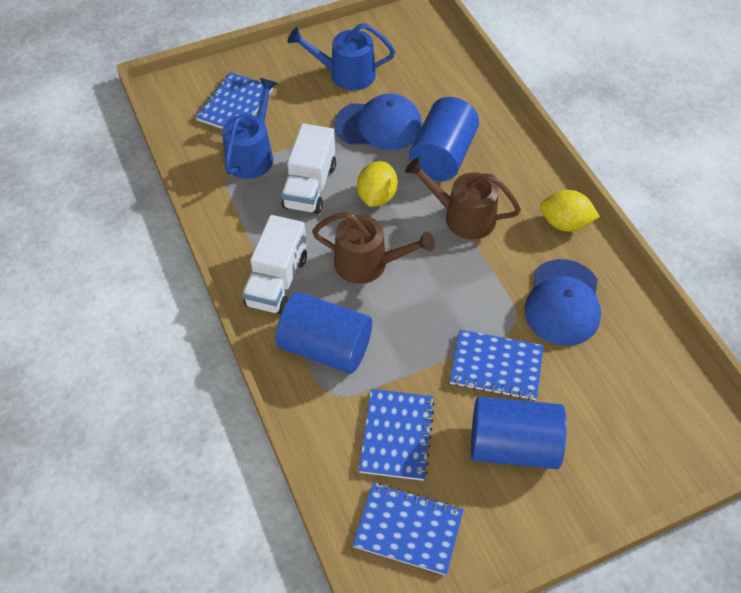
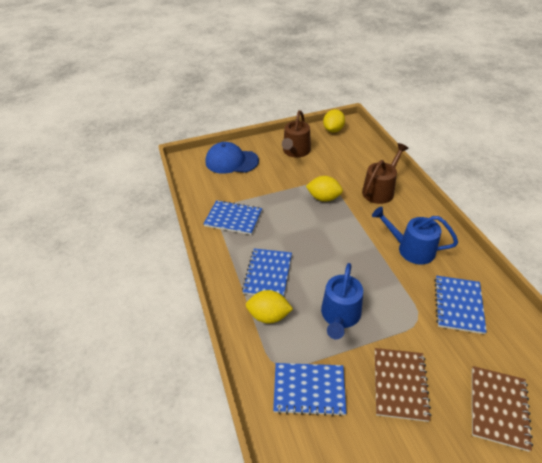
blue cap: 2 -> 1
blue cylinder: 3 -> 0
brown notebook: 0 -> 2
white truck: 2 -> 0
yellow lemon: 2 -> 3

